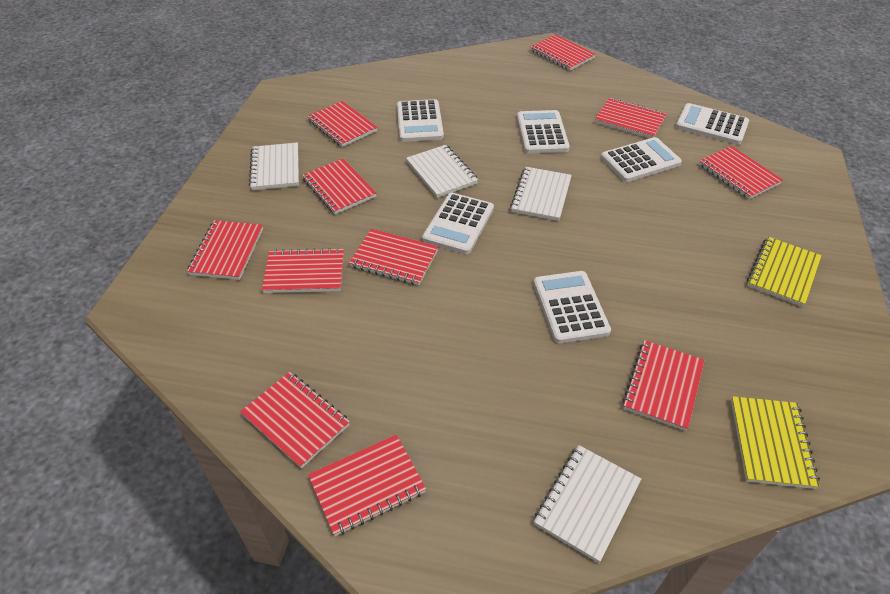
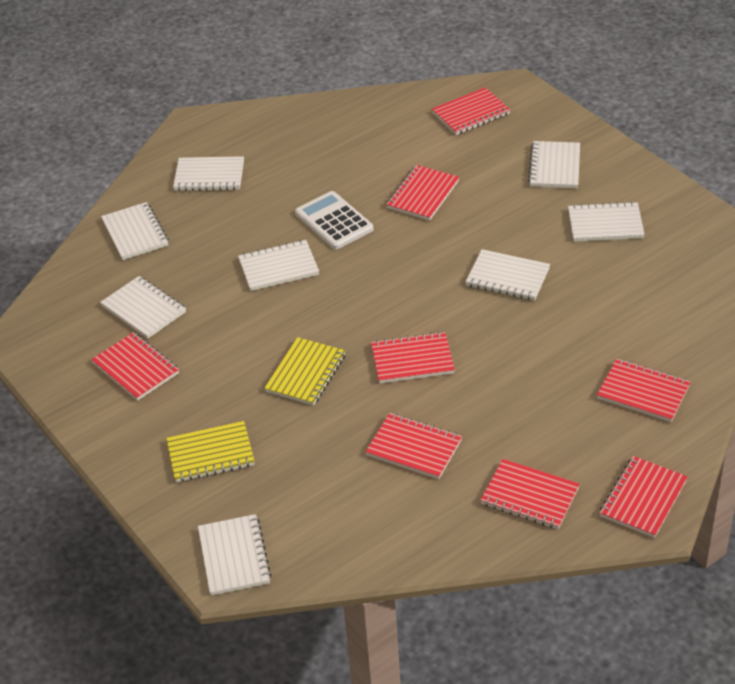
red notebook: 11 -> 8
white calculator: 6 -> 1
white notebook: 4 -> 8

